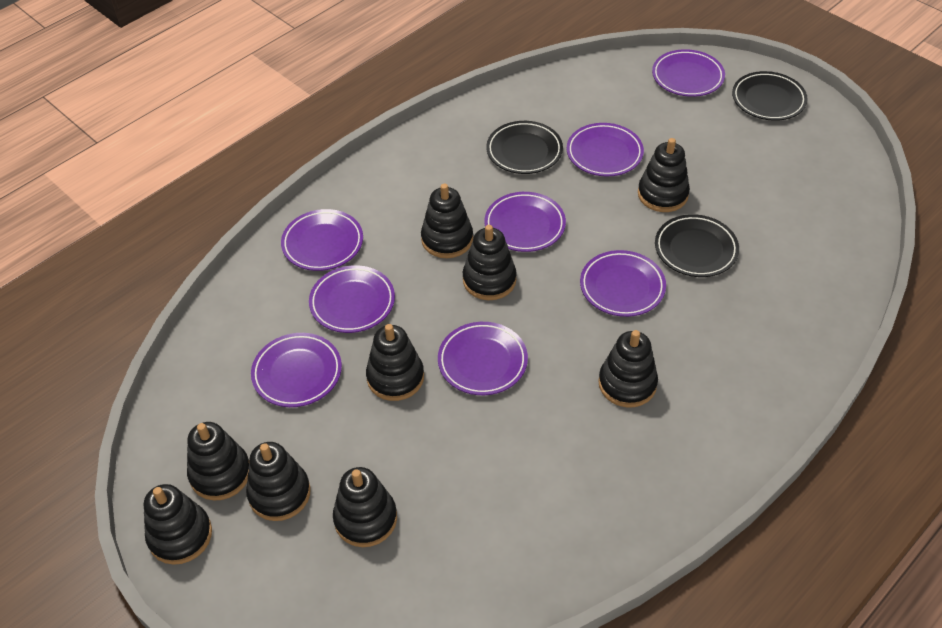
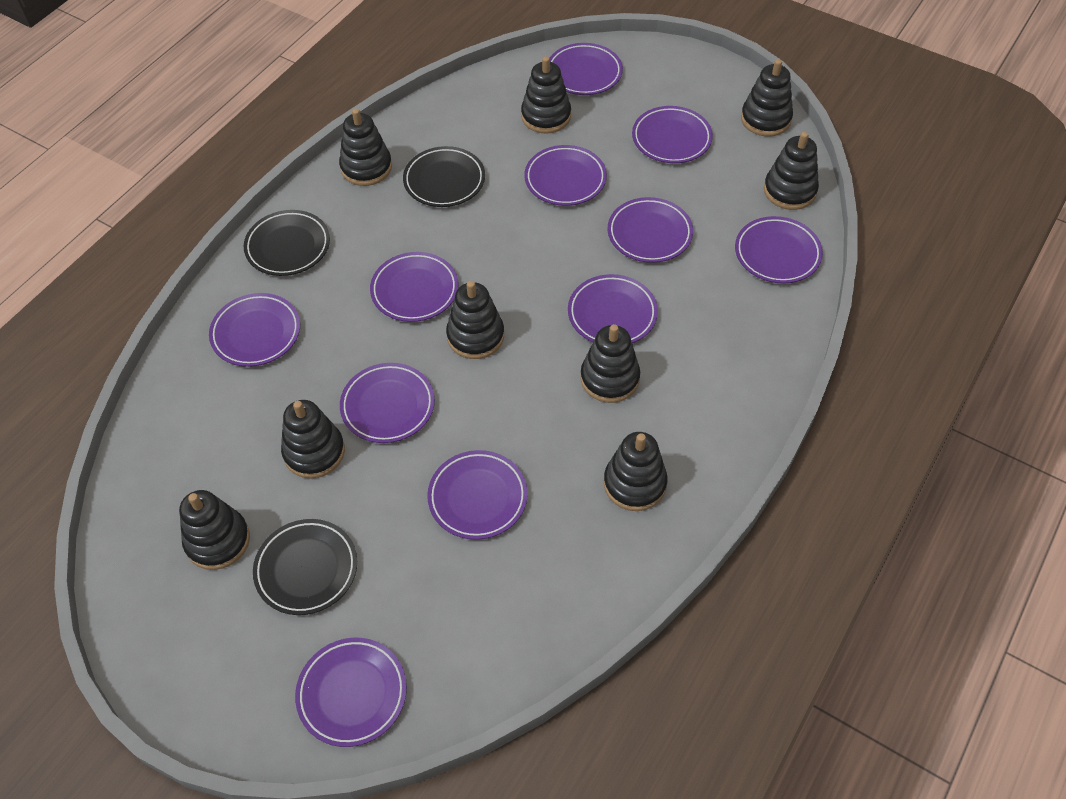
purple plate: 8 -> 11

